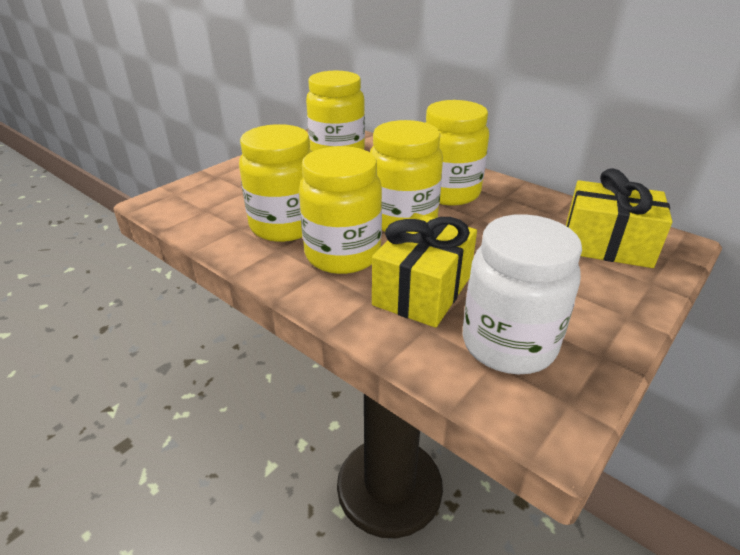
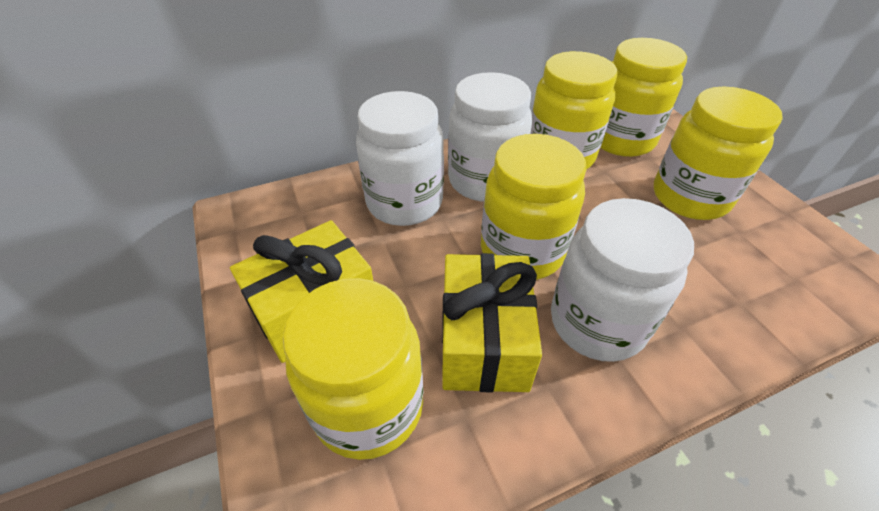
white jar: 1 -> 3

